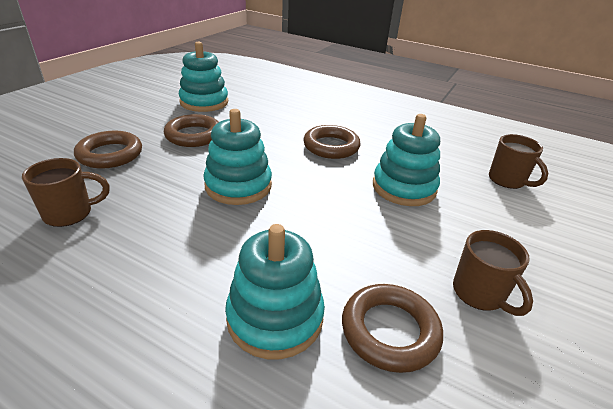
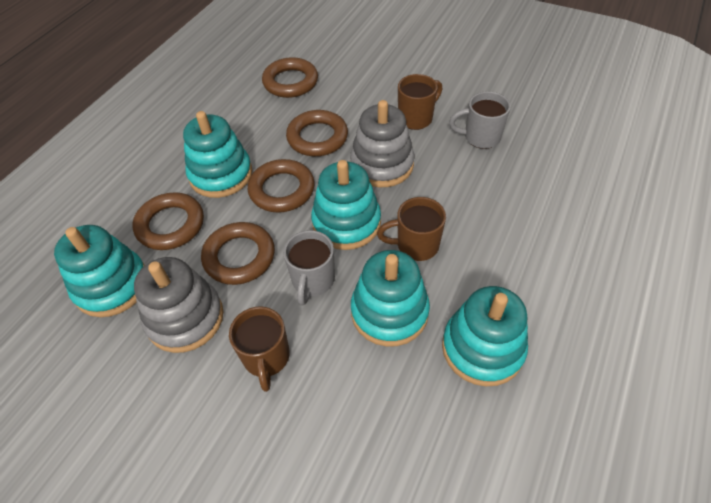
brown ring: 4 -> 5
grey mug: 0 -> 2
grey stacking toy: 0 -> 2
turquoise stacking toy: 4 -> 5

